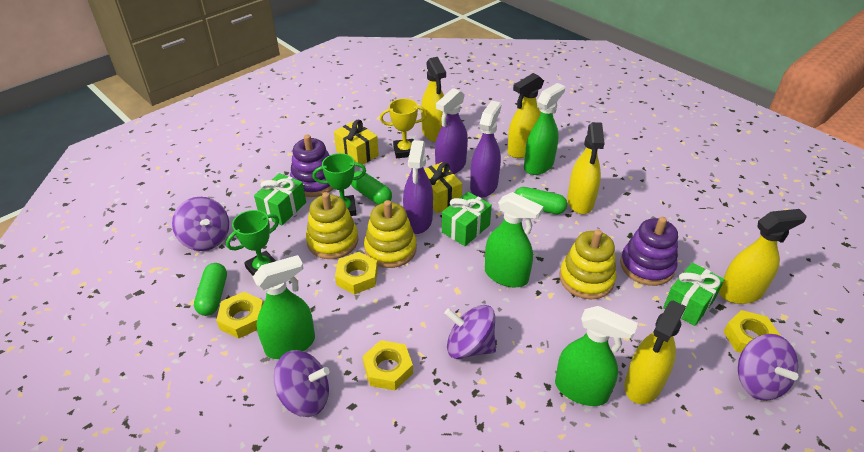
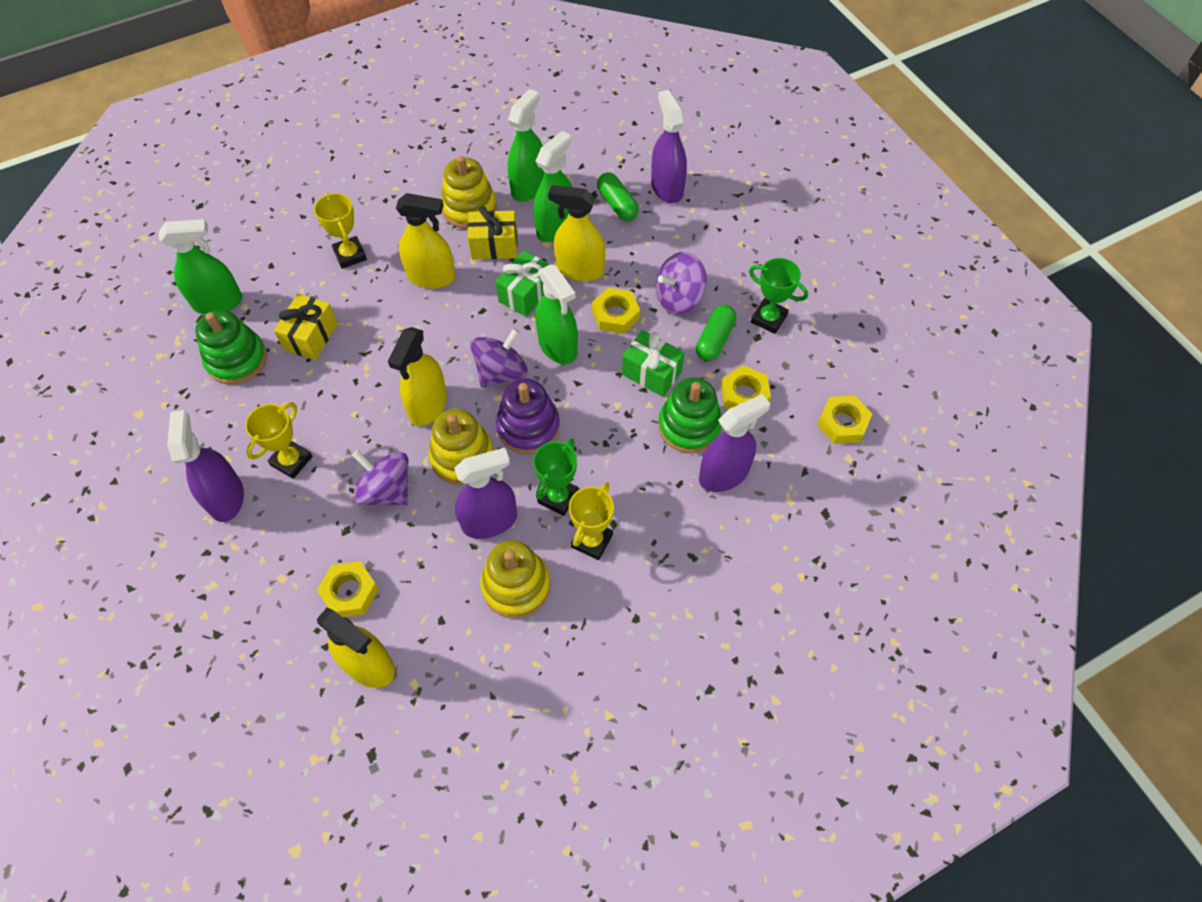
green capsule: 3 -> 2
green gift: 3 -> 2
green stacking toy: 0 -> 2
purple spinning top: 4 -> 3
purple spray bottle: 3 -> 4
purple stacking toy: 2 -> 1
yellow spray bottle: 5 -> 4
yellow trophy: 1 -> 3

